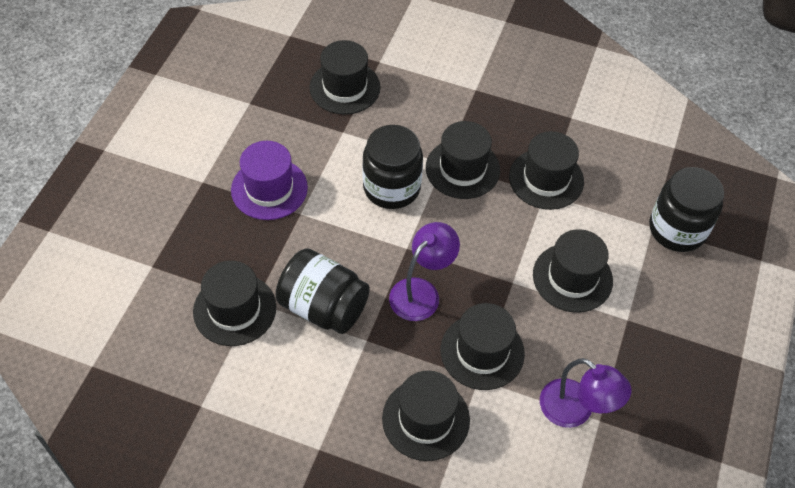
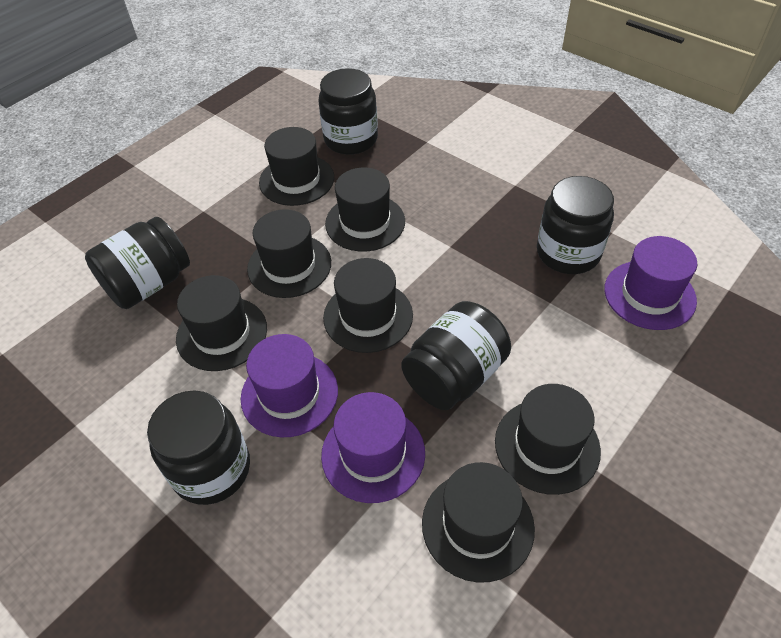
black jar: 3 -> 5
purple hat: 1 -> 3
purple lamp: 2 -> 0

